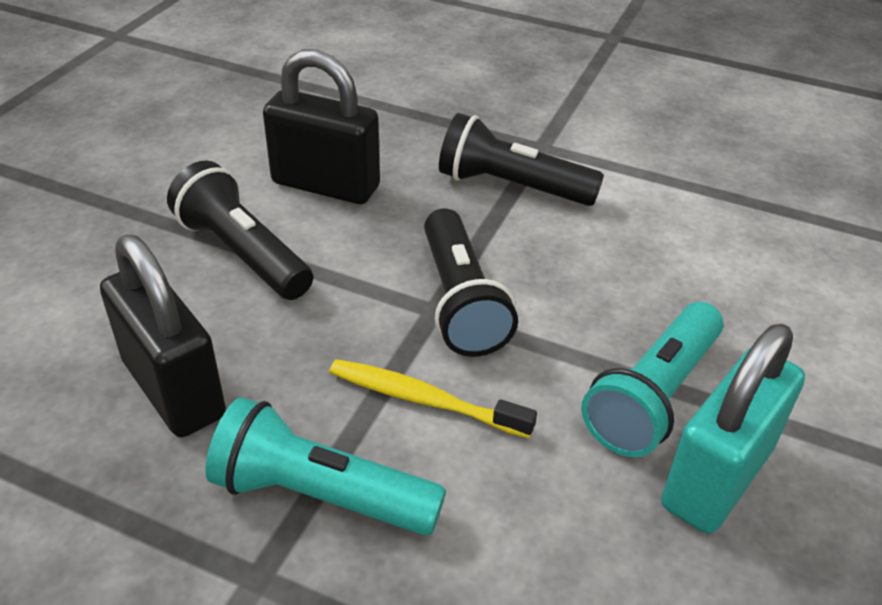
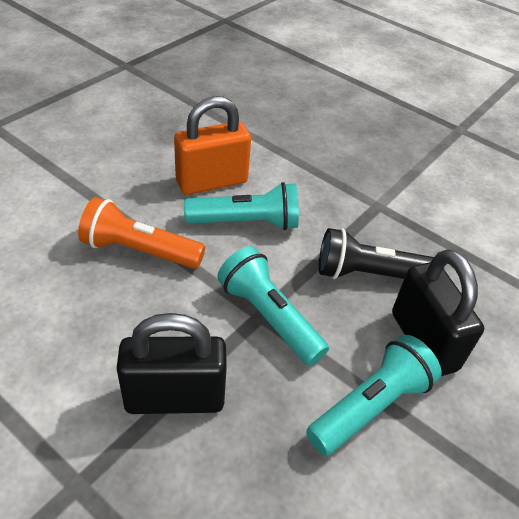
black flashlight: 3 -> 1
orange flashlight: 0 -> 1
orange padlock: 0 -> 1
turquoise flashlight: 2 -> 3
turquoise padlock: 1 -> 0
yellow toothbrush: 1 -> 0

